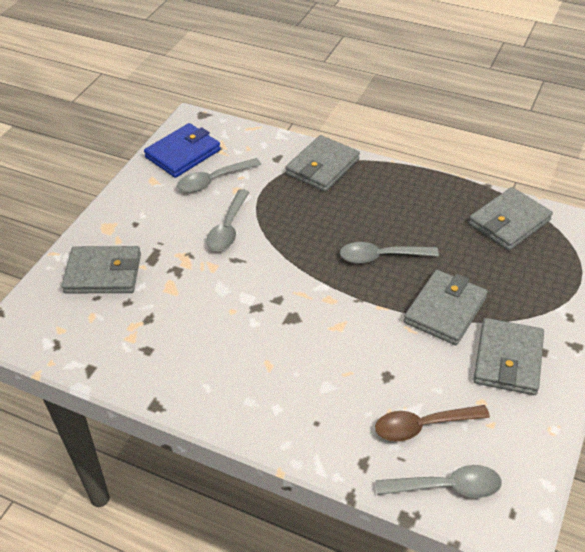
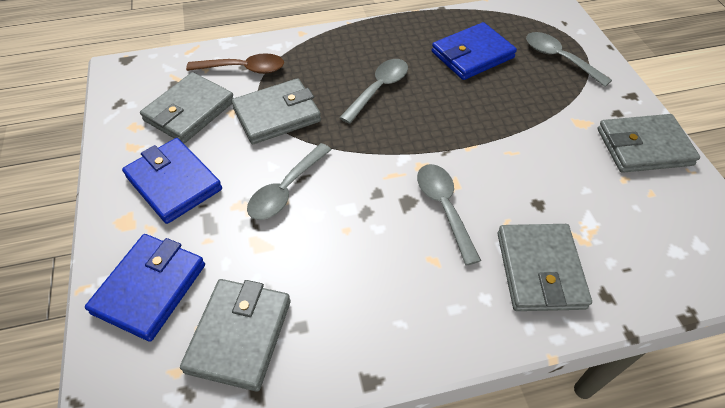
blue wallet: 1 -> 3

